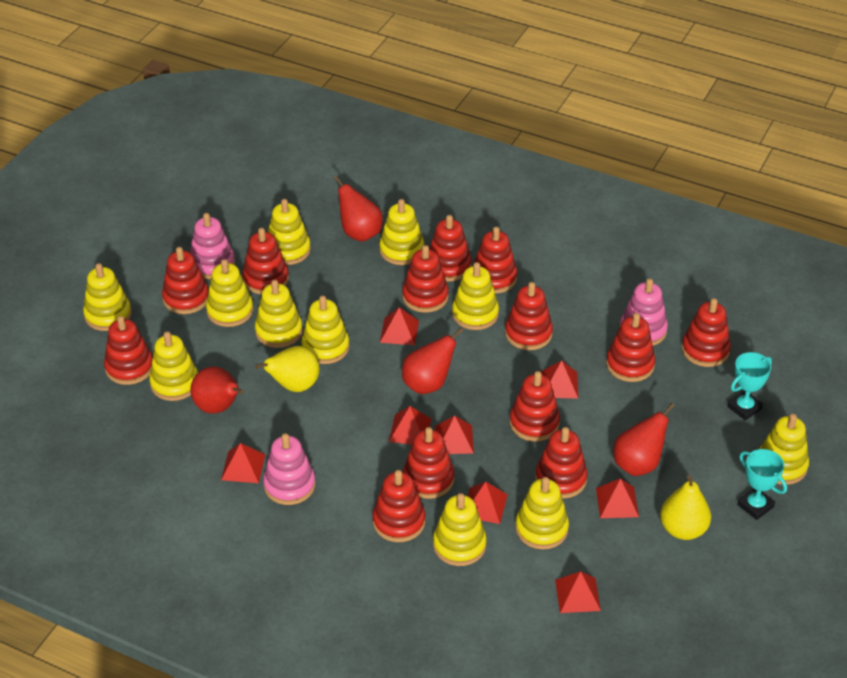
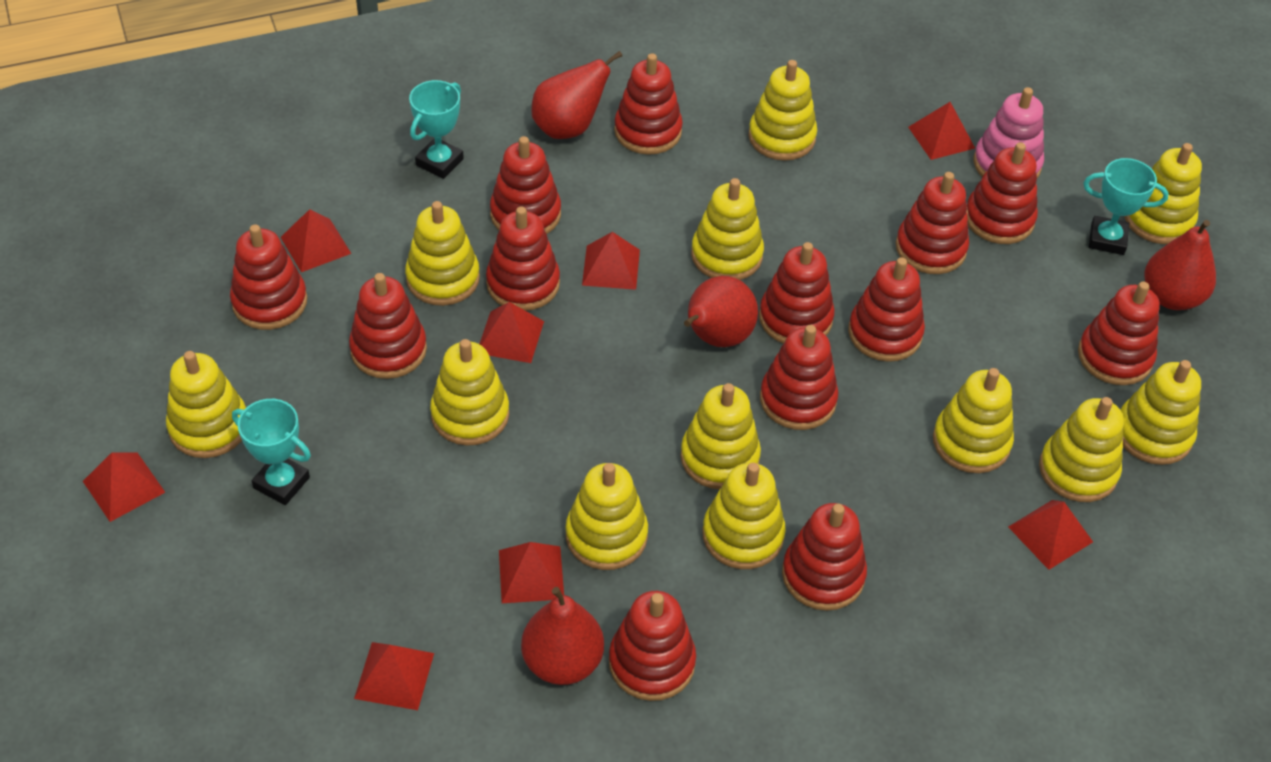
pink stacking toy: 3 -> 1
turquoise trophy: 2 -> 3
yellow pear: 2 -> 0
yellow stacking toy: 11 -> 12

